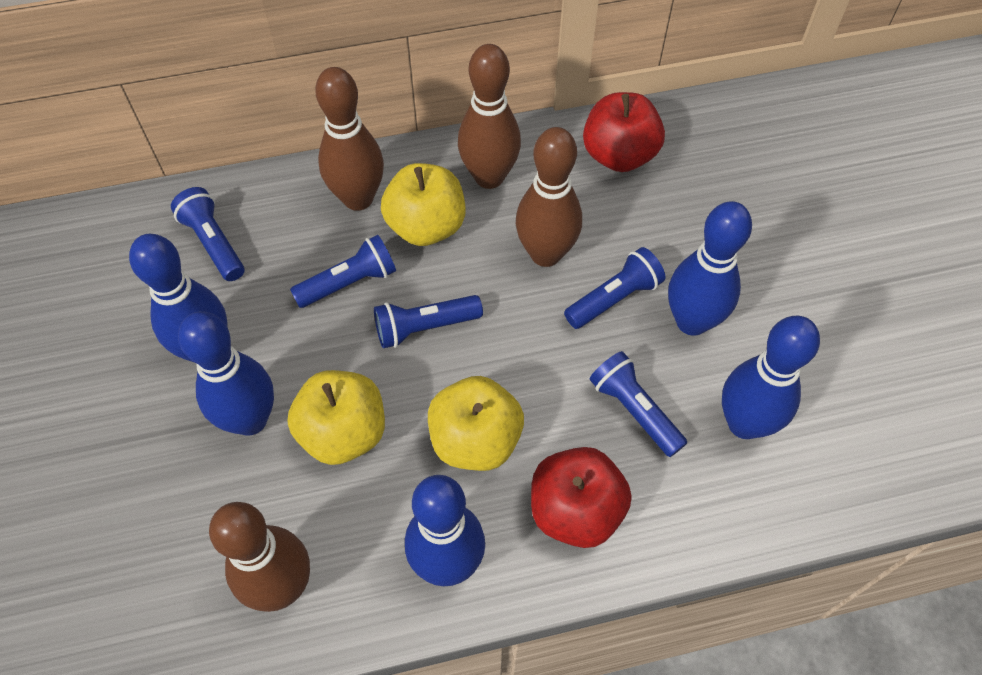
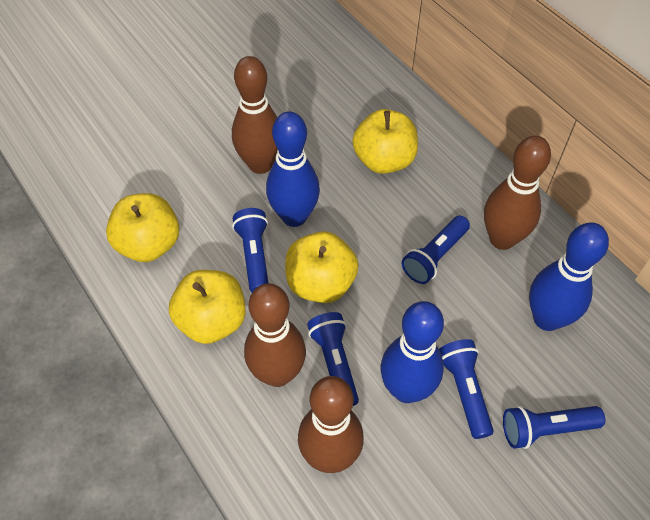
blue bowling pin: 5 -> 3
red apple: 2 -> 0
yellow apple: 3 -> 4

